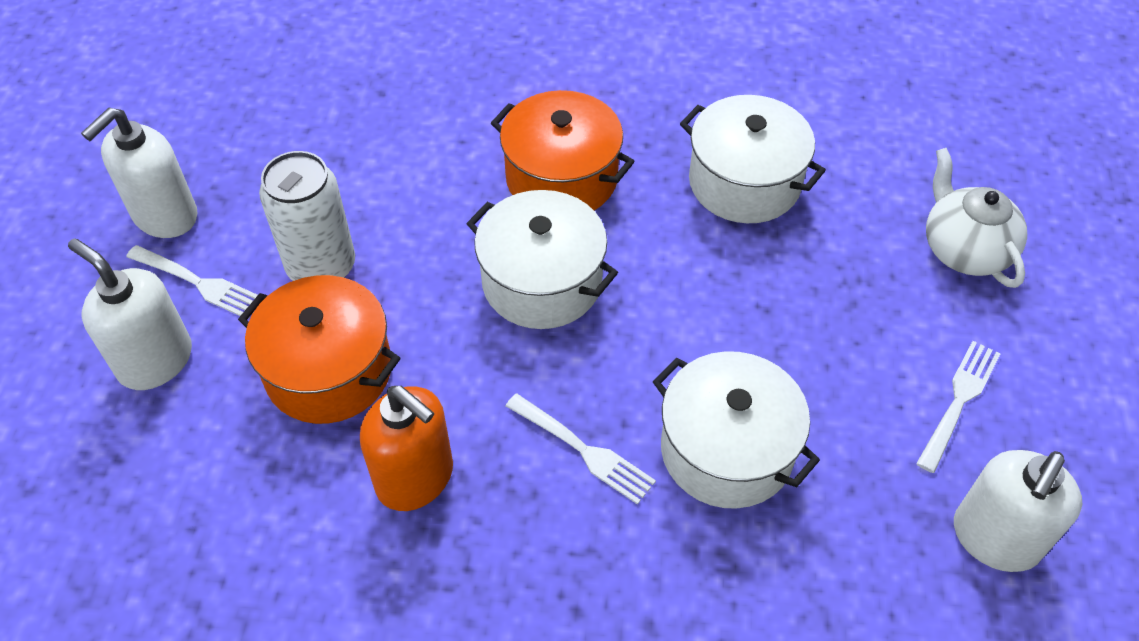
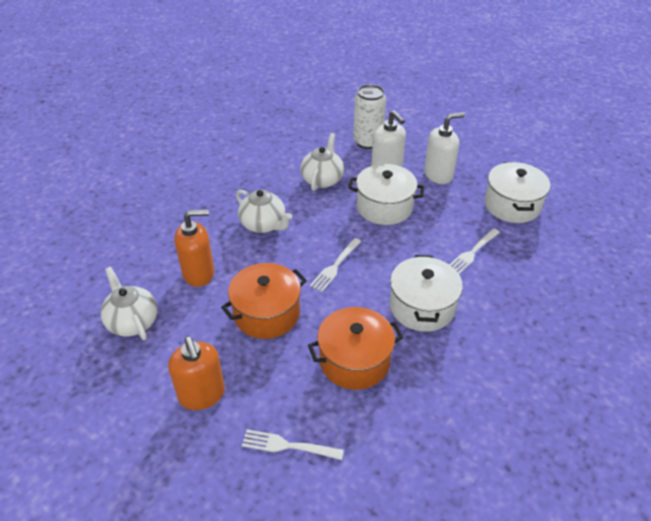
orange soap dispenser: 1 -> 2
white soap dispenser: 3 -> 2
white teapot: 1 -> 3

